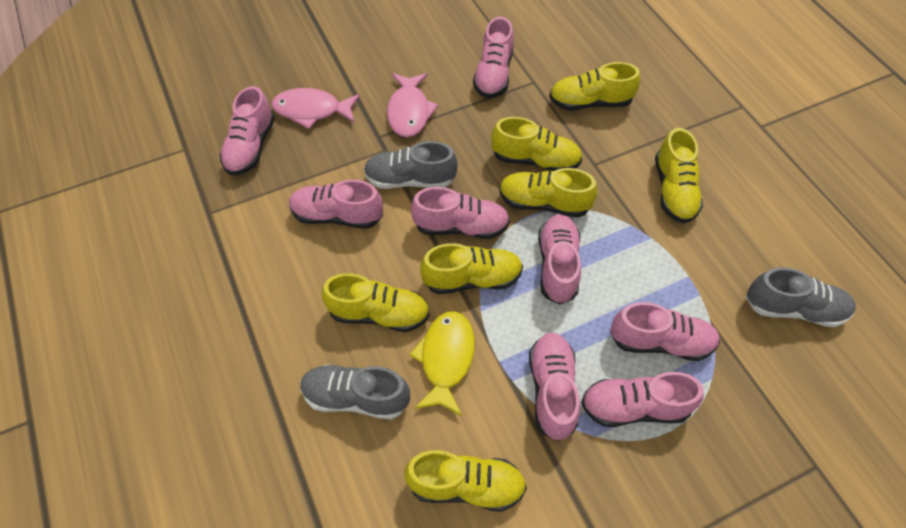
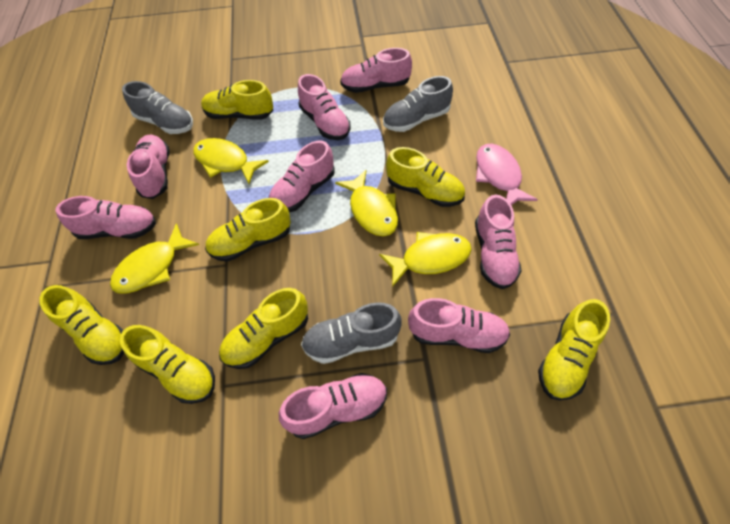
pink fish: 2 -> 1
yellow fish: 1 -> 4

